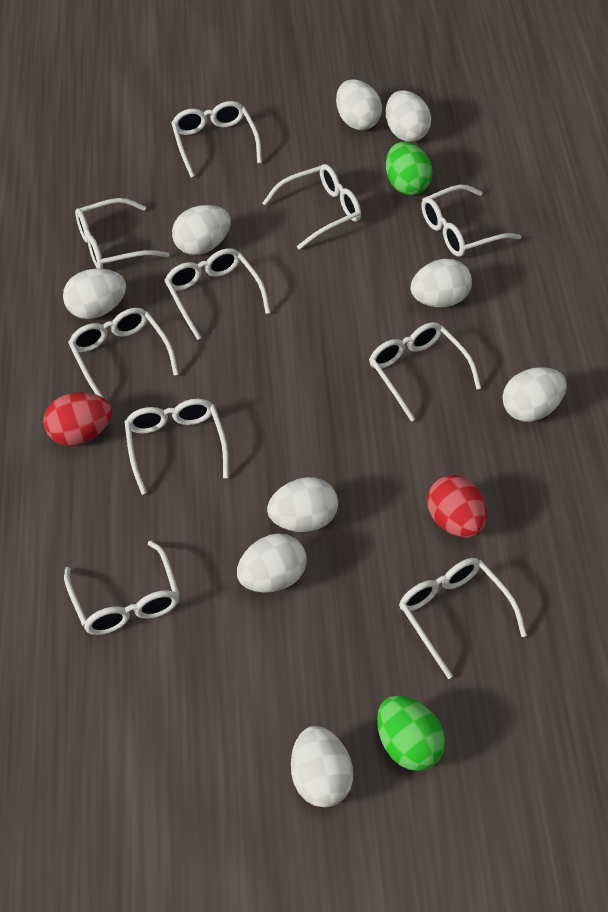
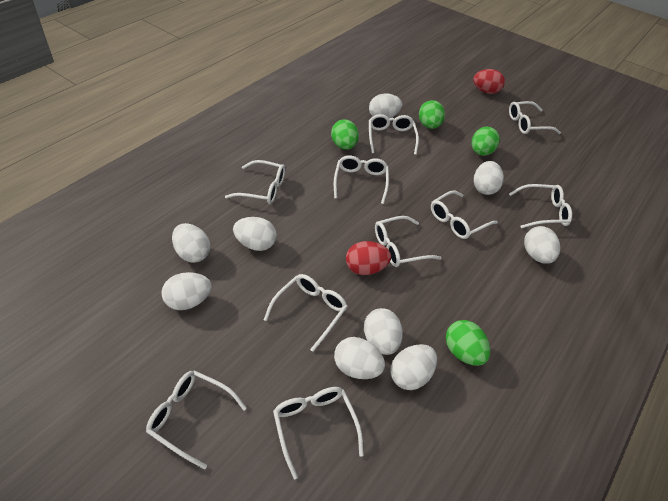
green egg: 2 -> 4

